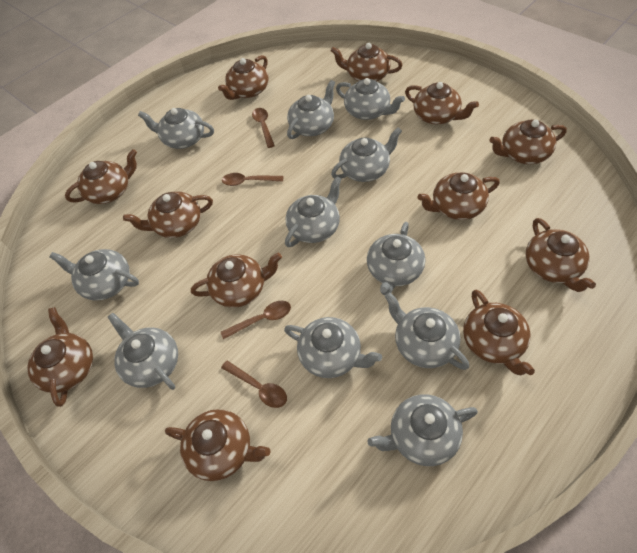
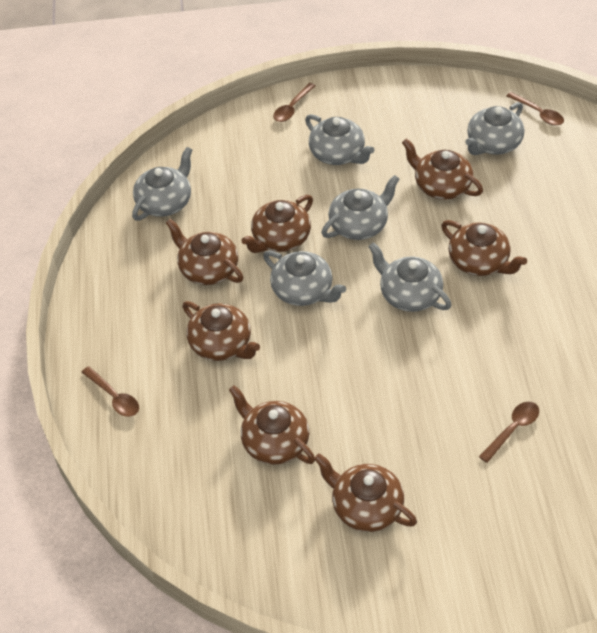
brown teapot: 12 -> 7
grey teapot: 11 -> 6

